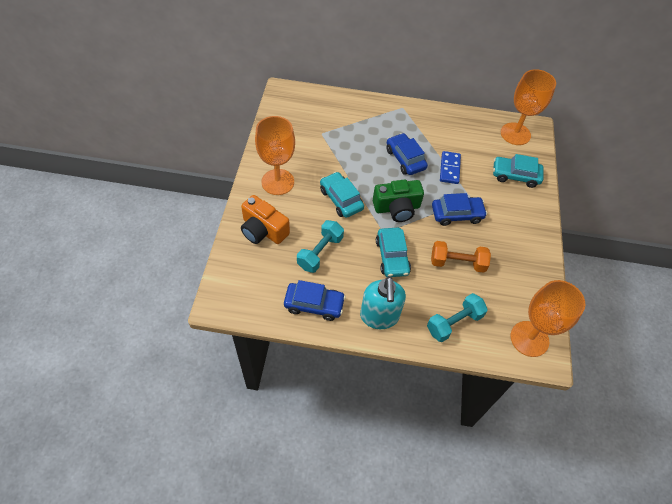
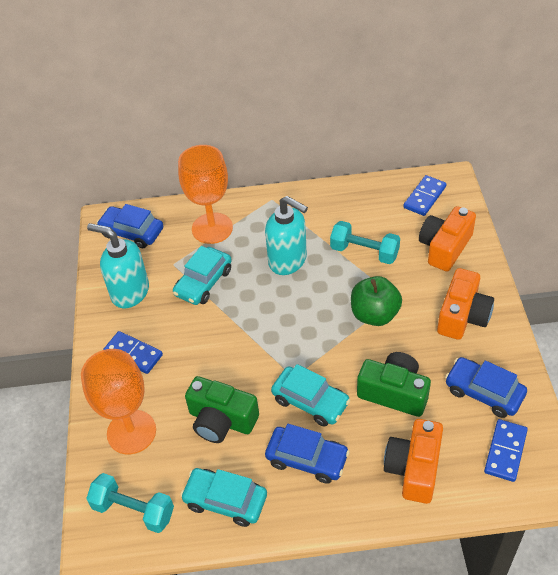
blue domino: 1 -> 3
green apple: 0 -> 1
green camera: 1 -> 2
orange camera: 1 -> 3
orange dumbbell: 1 -> 0
orange goblet: 3 -> 2
turquoise soap dispenser: 1 -> 2

